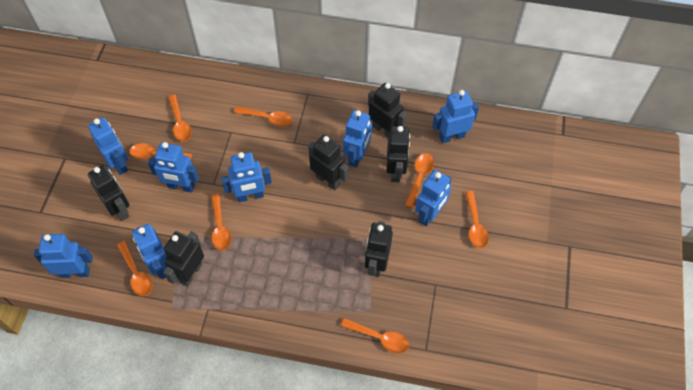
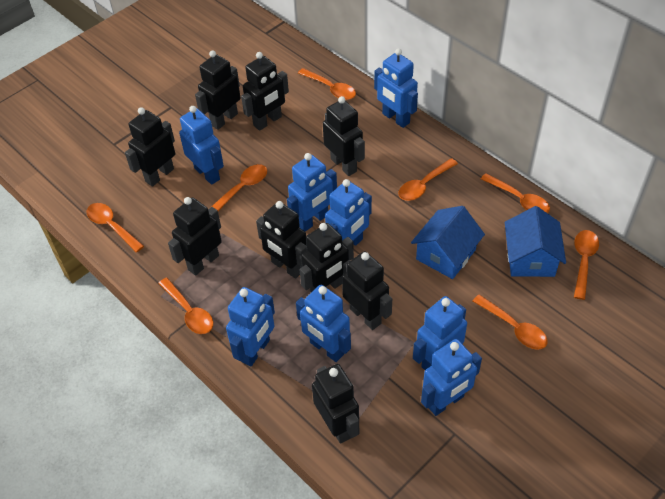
black robot: 6 -> 9
blue house: 0 -> 2

